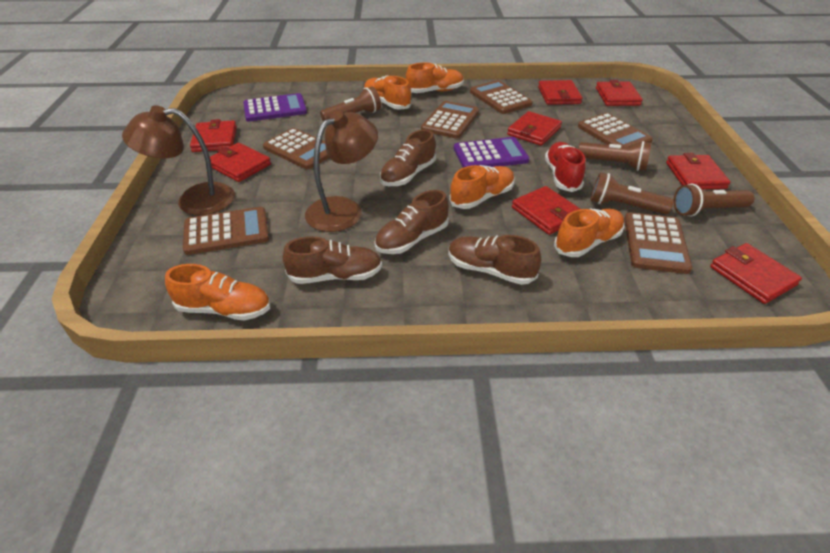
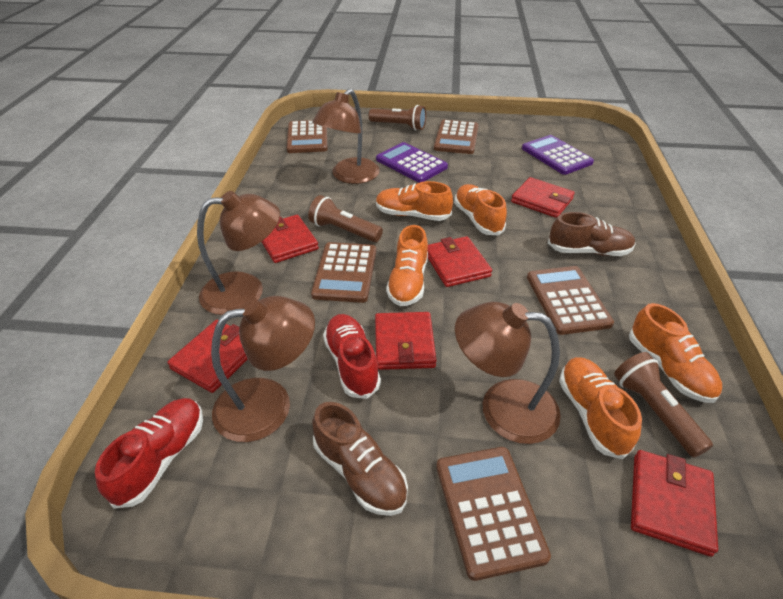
brown calculator: 6 -> 5
brown flashlight: 4 -> 3
brown lamp: 2 -> 4
brown shoe: 4 -> 2
red shoe: 1 -> 2
red wallet: 8 -> 6

